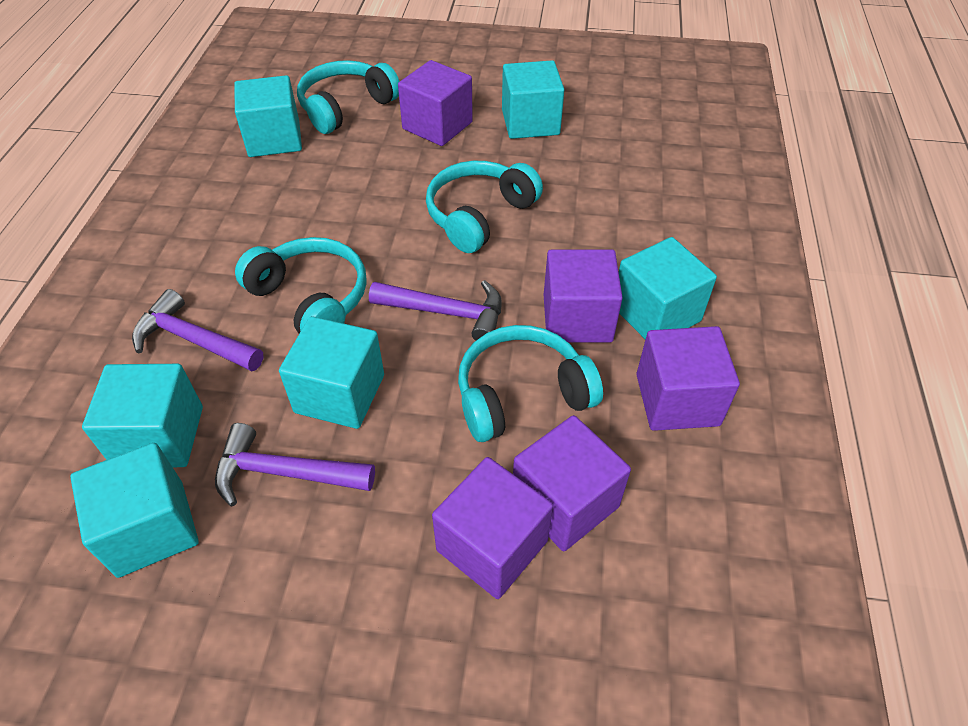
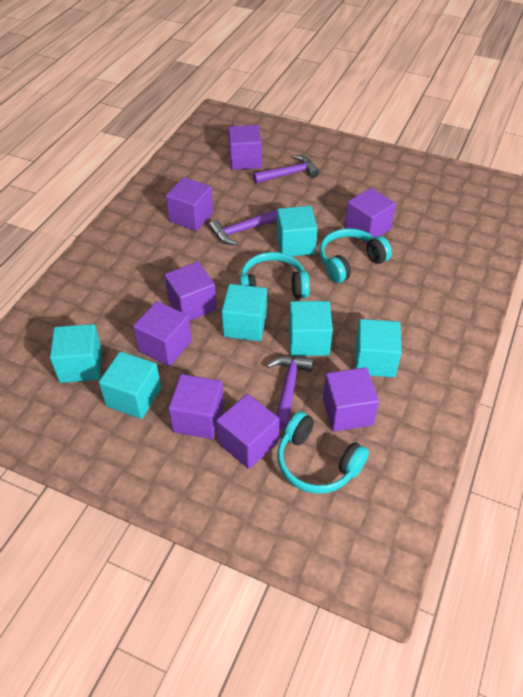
purple cube: 5 -> 8
turquoise headphones: 4 -> 3

